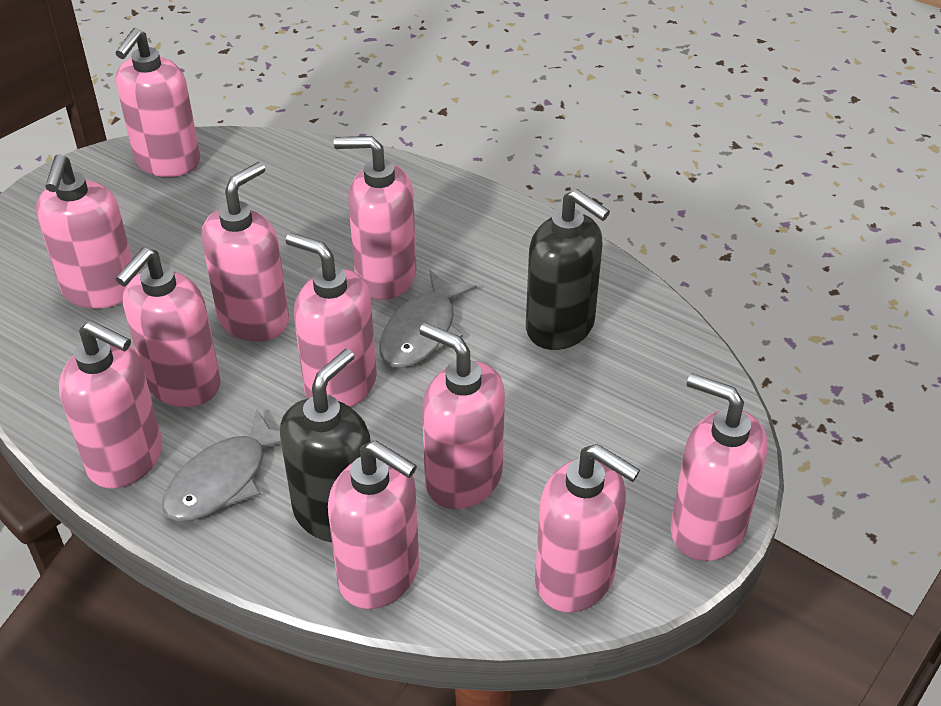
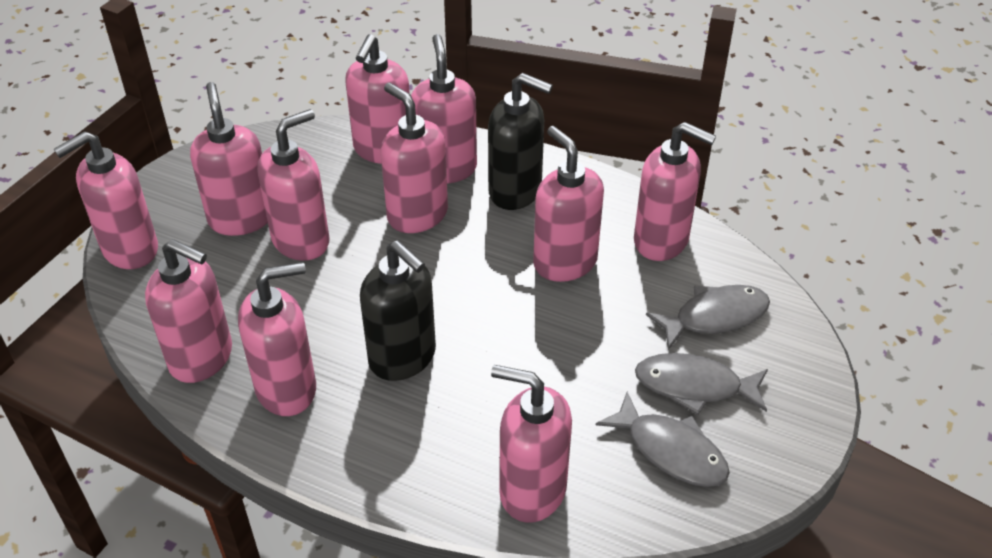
grey fish: 2 -> 3

